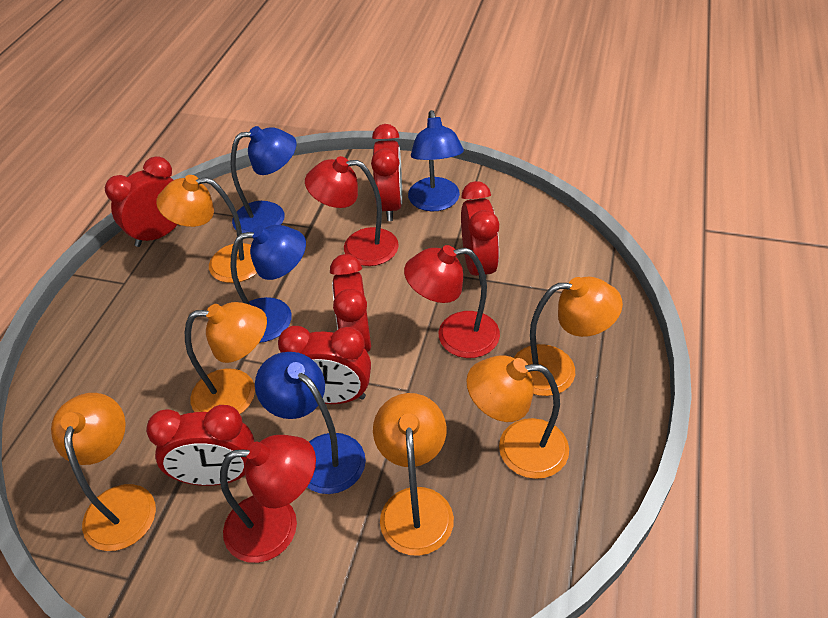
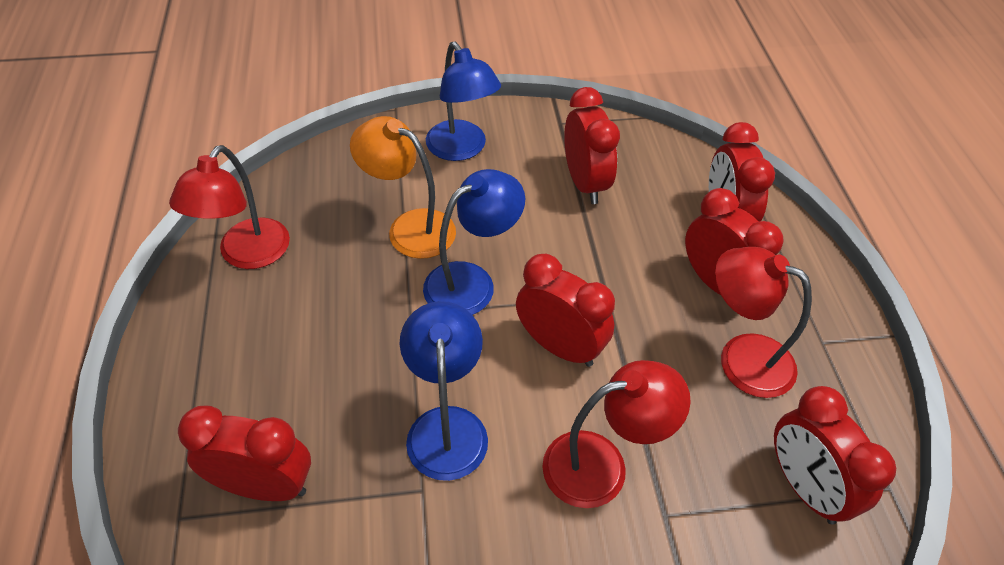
blue lamp: 4 -> 3
orange lamp: 6 -> 1

